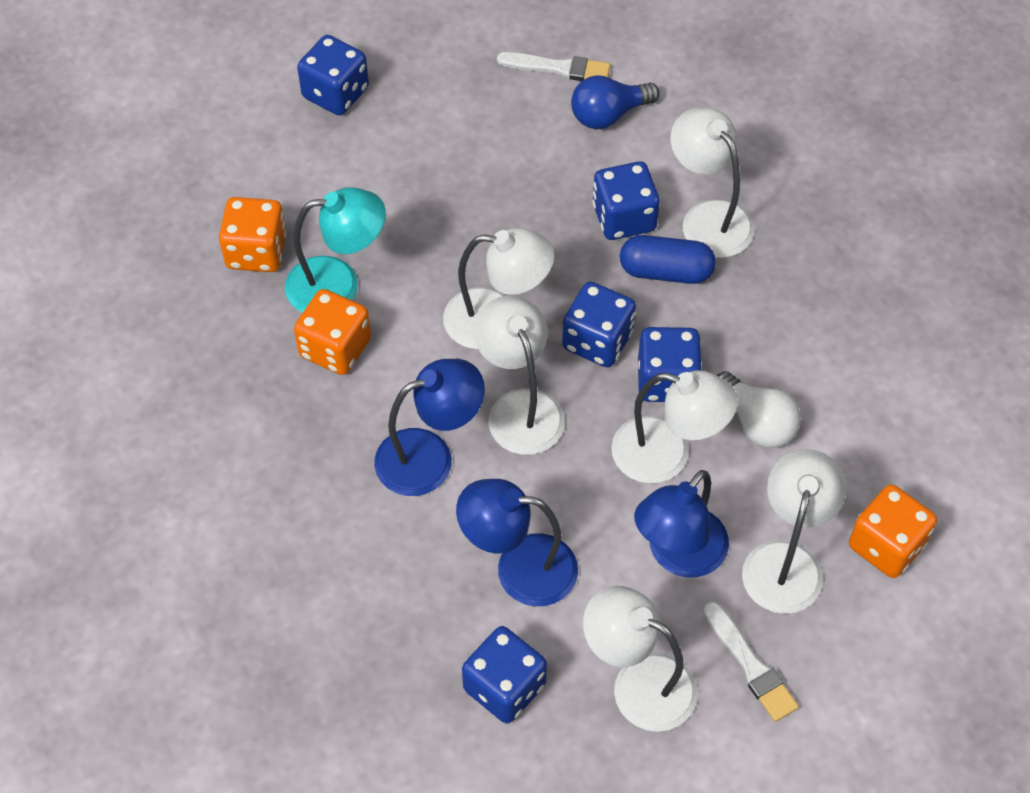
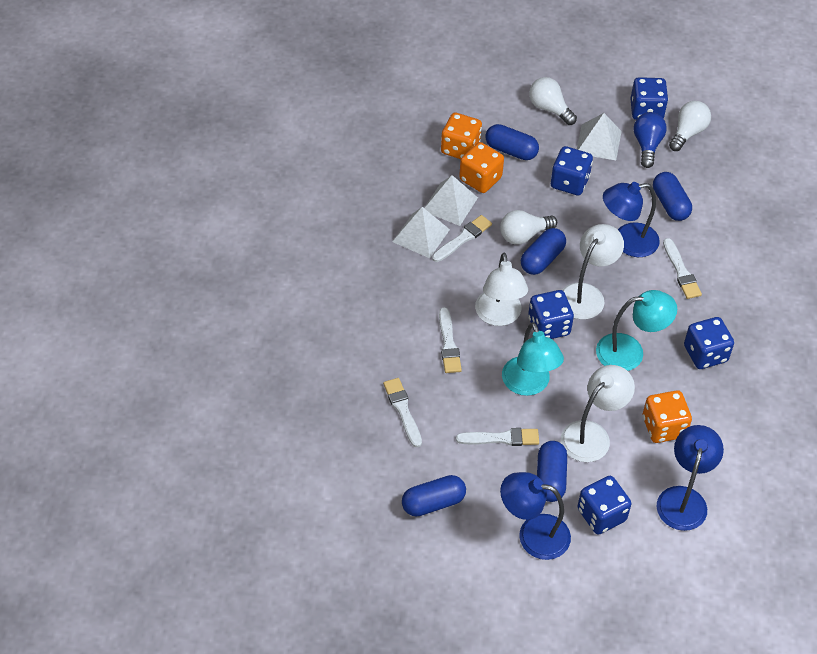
blue capsule: 1 -> 5
turquoise lamp: 1 -> 2
white brush: 2 -> 5
white lamp: 6 -> 3
white light bulb: 1 -> 3
white pyramid: 0 -> 3

